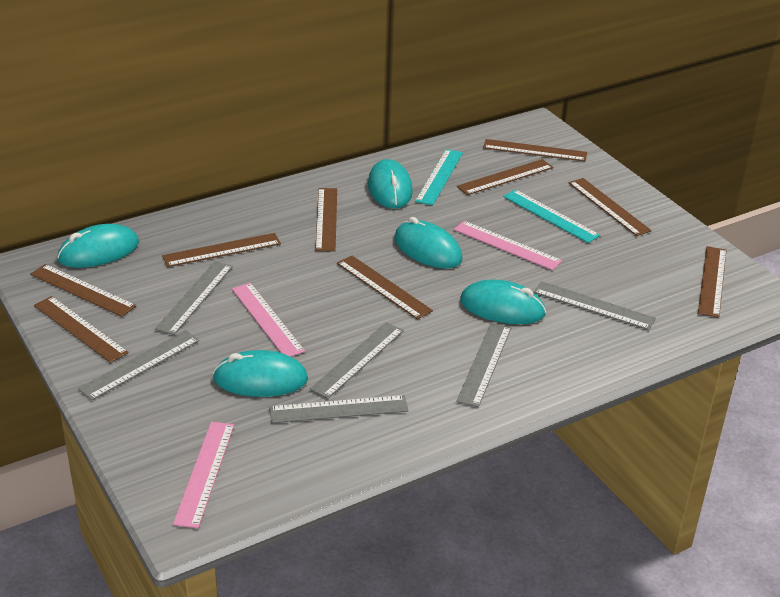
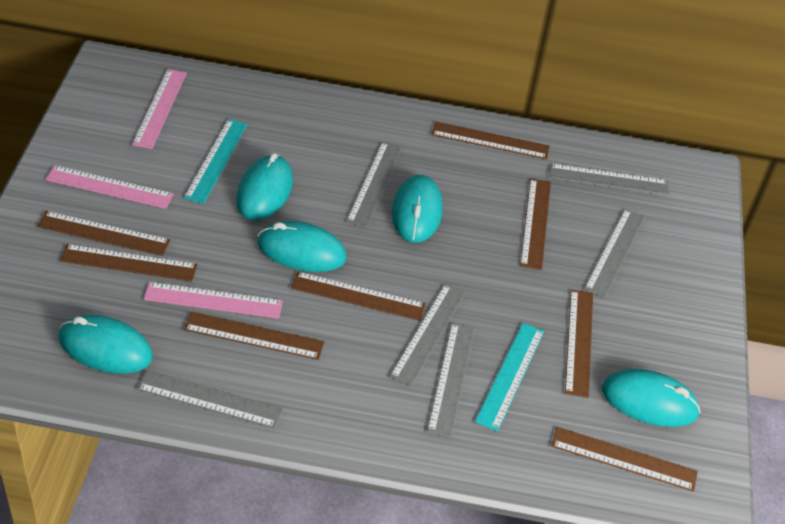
brown ruler: 9 -> 8

